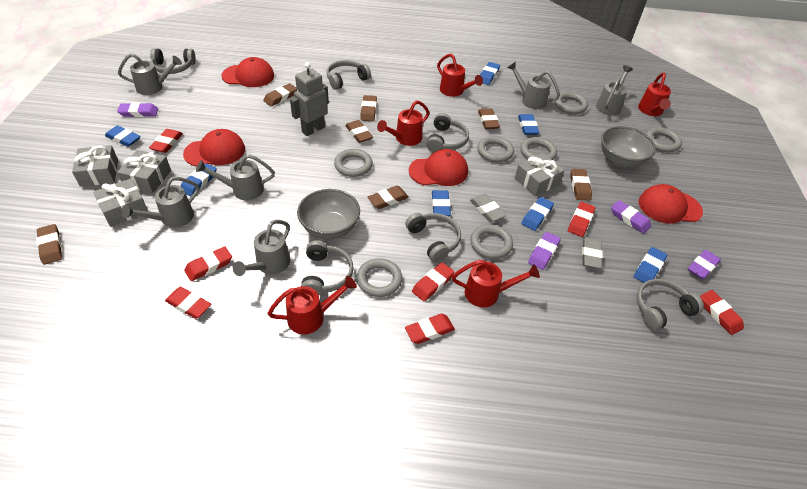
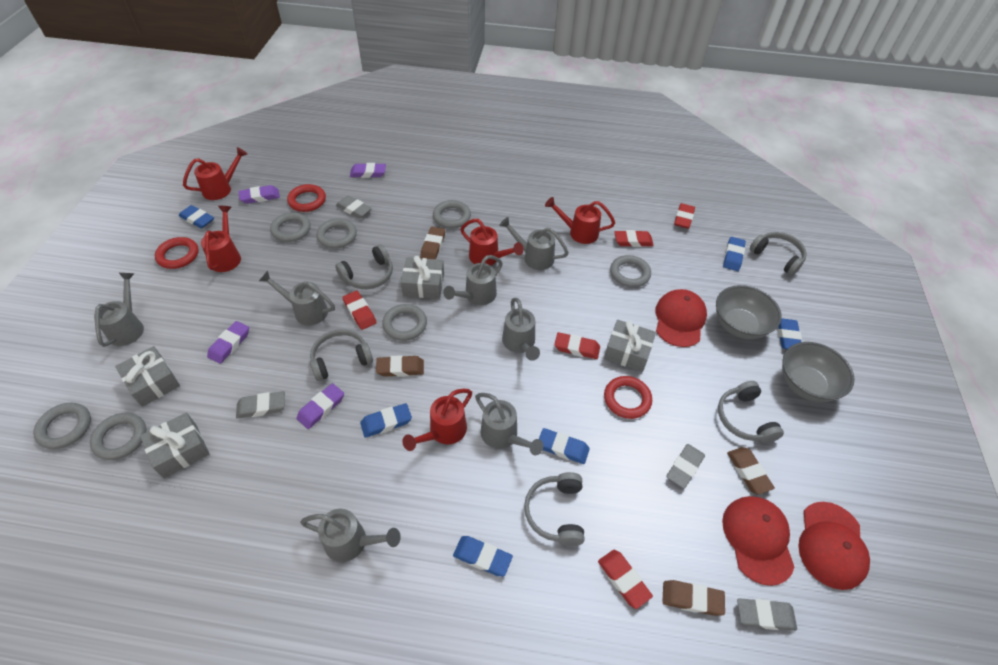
blue eraser: 7 -> 6
brown eraser: 7 -> 4
grey eraser: 2 -> 4
grey headphones: 6 -> 5
grey robot: 1 -> 0
grey watering can: 6 -> 7
red cap: 4 -> 3
red eraser: 7 -> 5
red ring: 0 -> 3

